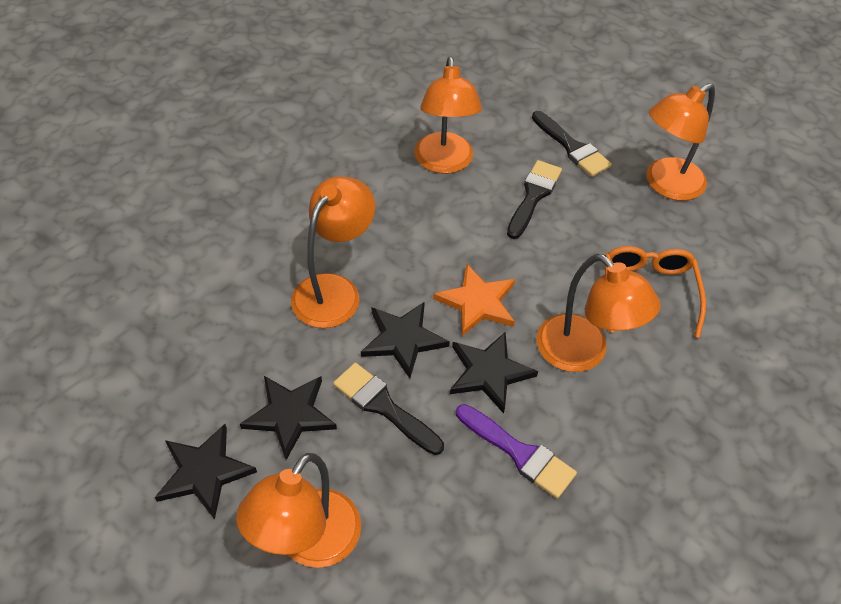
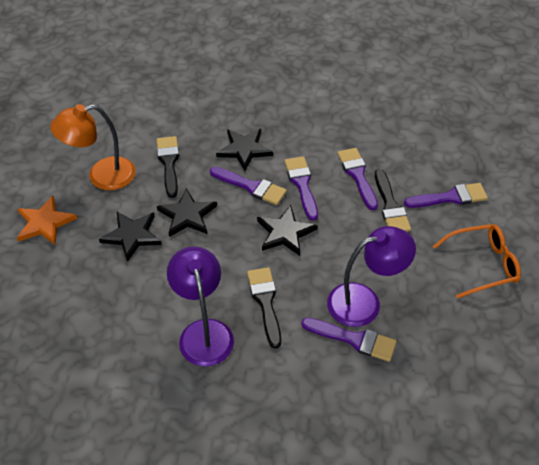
orange lamp: 5 -> 1
purple brush: 1 -> 5
purple lamp: 0 -> 2

